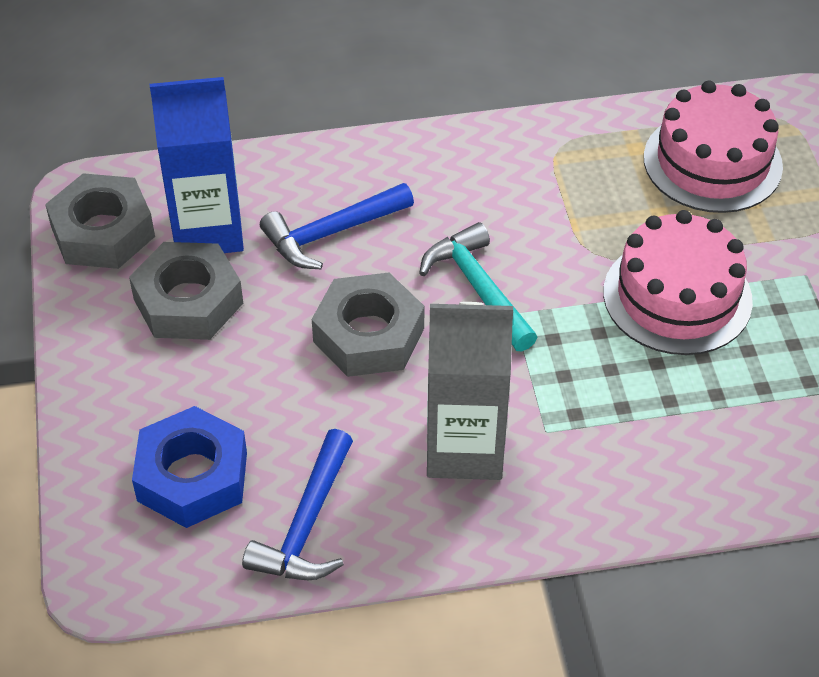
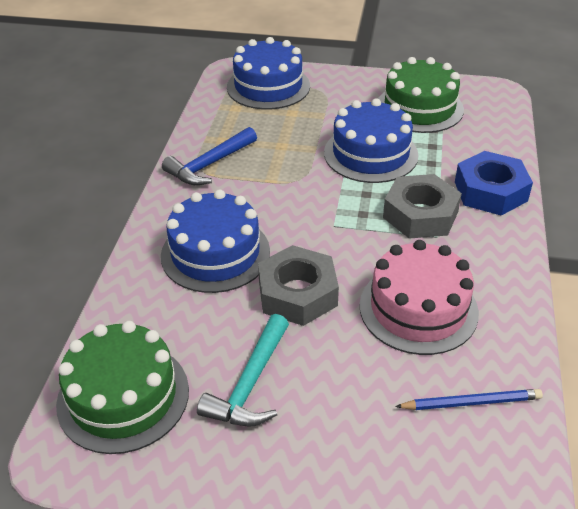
blue cake: 0 -> 3
blue carton: 1 -> 0
blue hammer: 2 -> 1
blue pencil: 0 -> 1
green cake: 0 -> 2
grey carton: 1 -> 0
grey nut: 3 -> 2
pink cake: 2 -> 1

